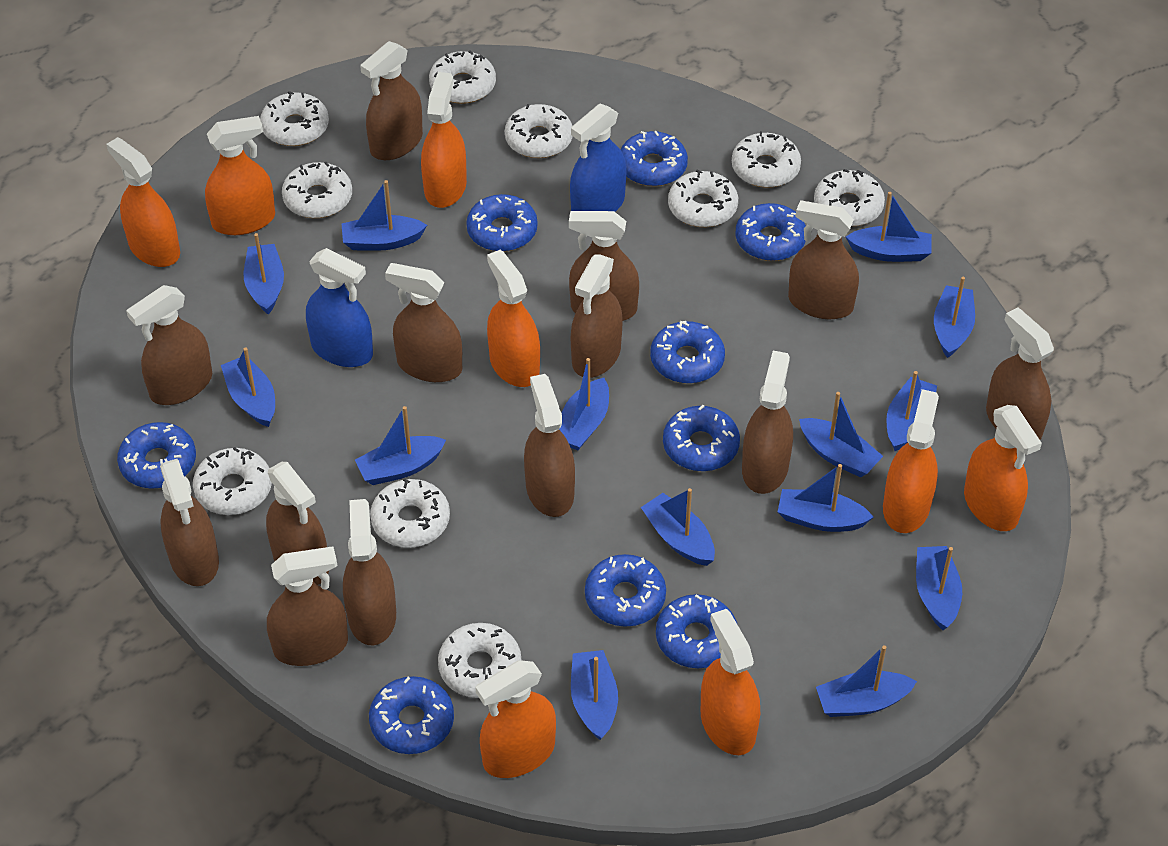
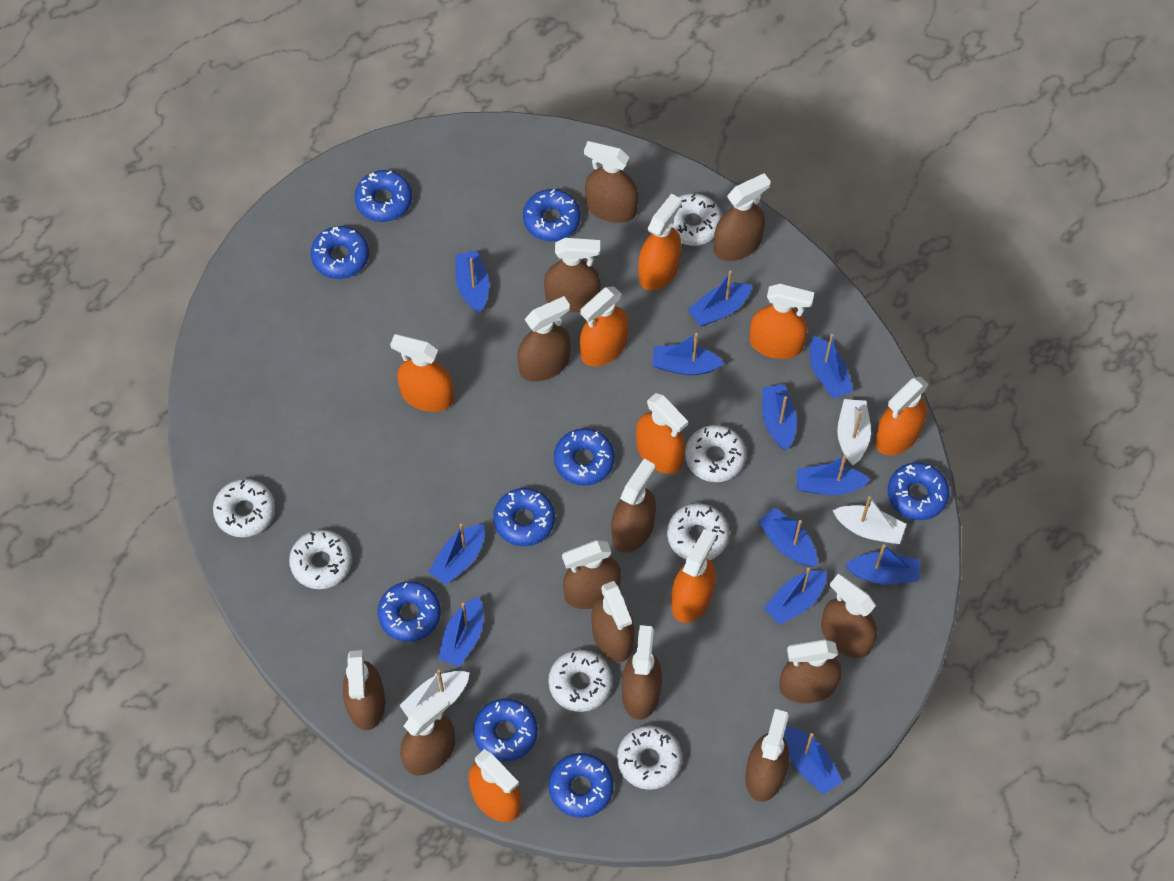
blue boat: 14 -> 12
blue spray bottle: 2 -> 0
white boat: 0 -> 3
white donut: 10 -> 7

